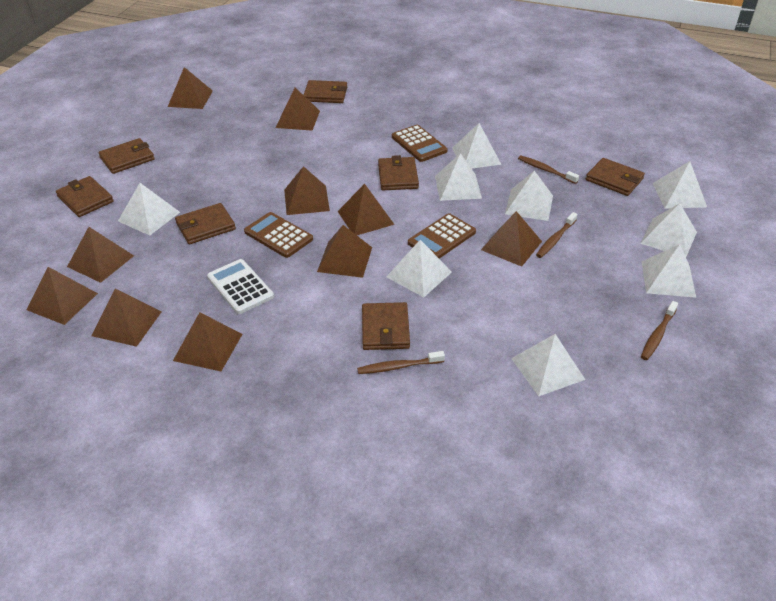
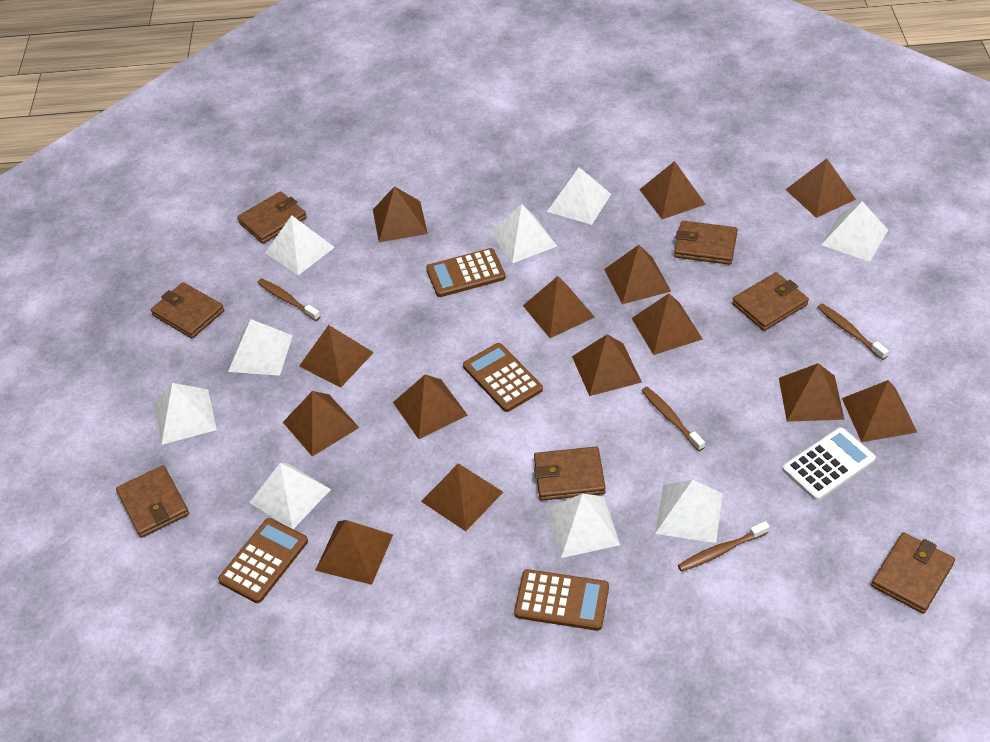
brown calculator: 3 -> 4
brown pyramid: 10 -> 14

